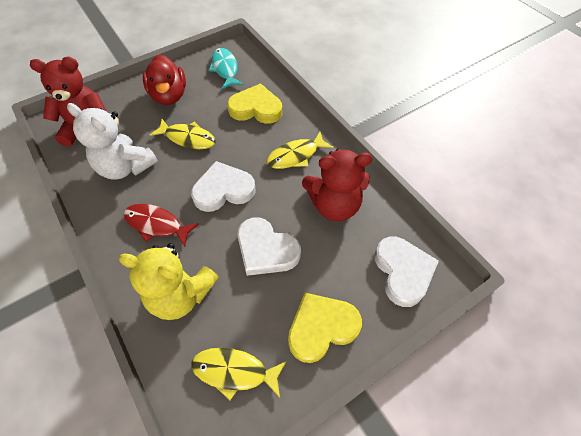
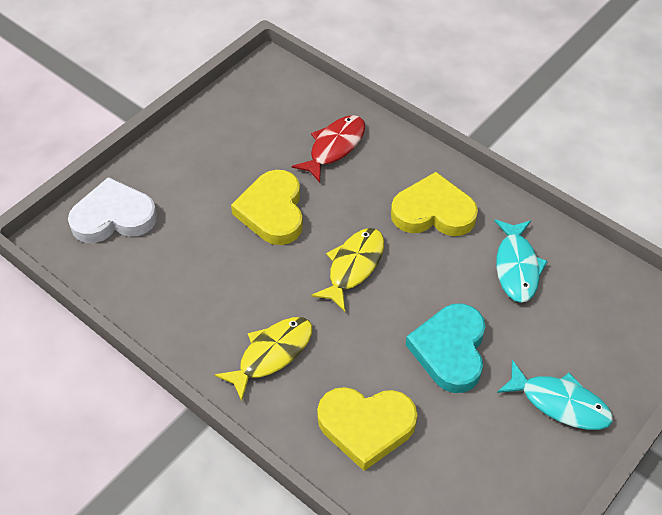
red duck: 1 -> 0
red teddy bear: 2 -> 0
turquoise fish: 1 -> 2
turquoise heart: 0 -> 1
white heart: 3 -> 1
white teddy bear: 1 -> 0
yellow fish: 3 -> 2
yellow heart: 2 -> 3
yellow teddy bear: 1 -> 0

